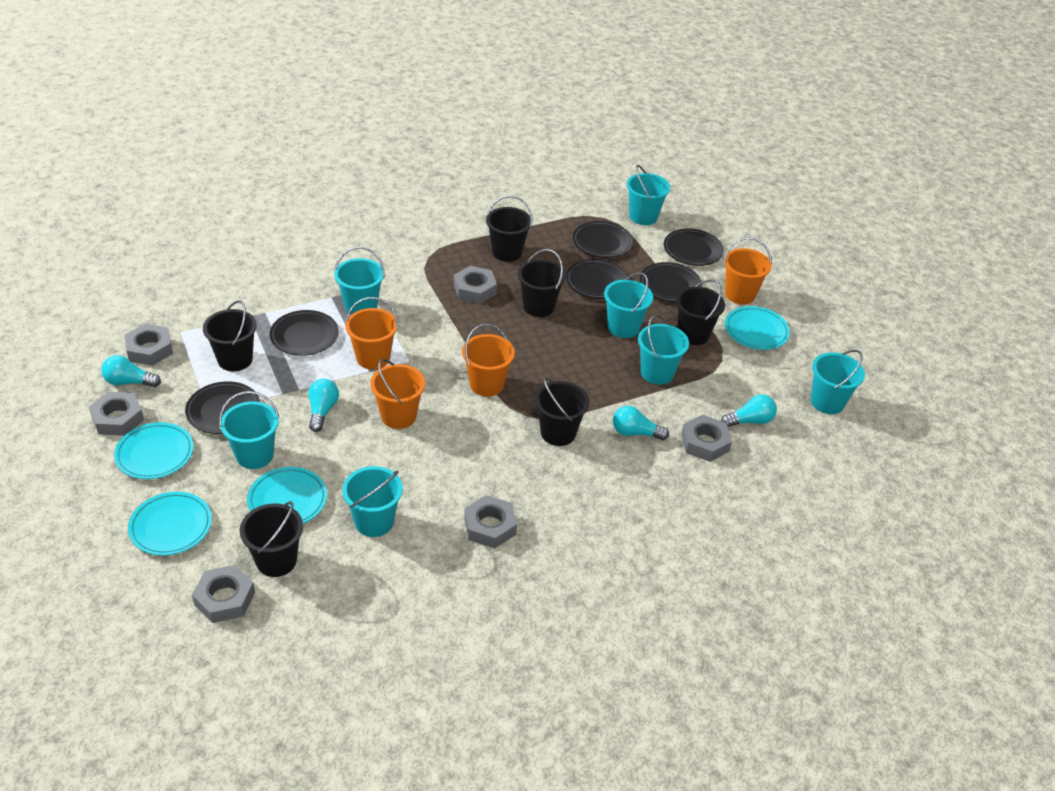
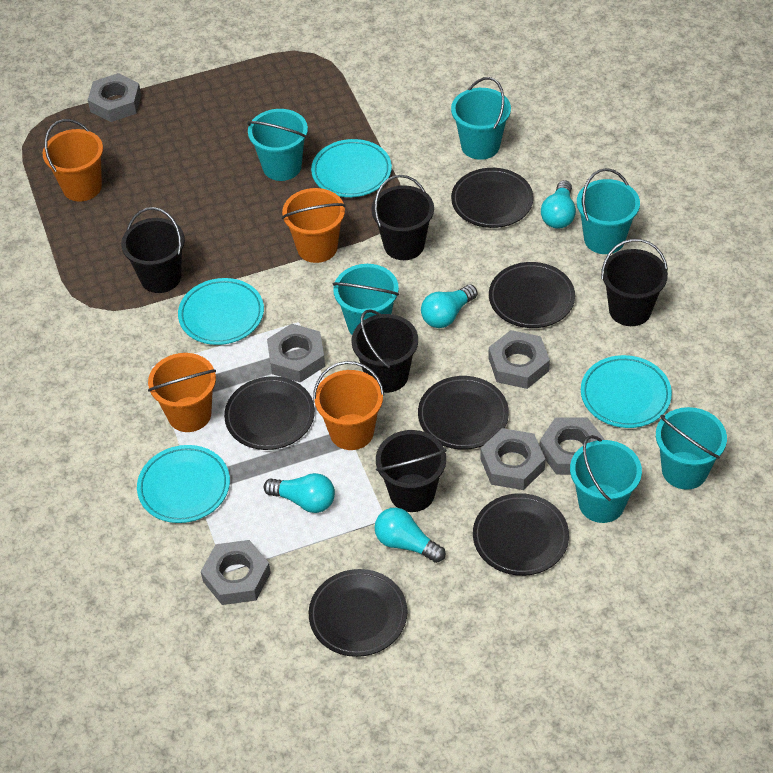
black bucket: 6 -> 5
turquoise bucket: 7 -> 6

